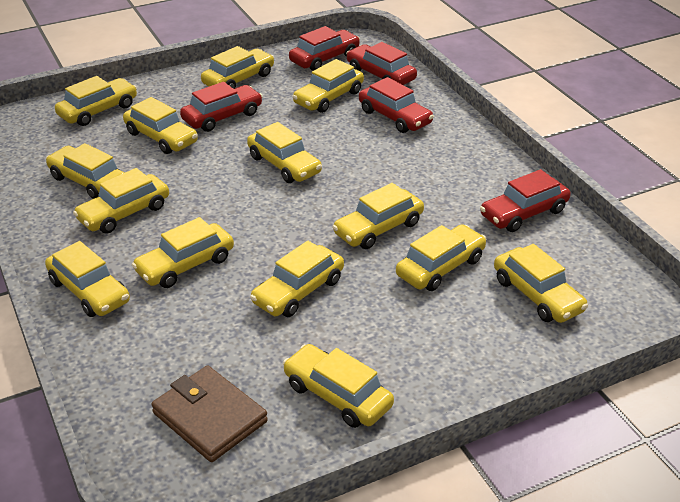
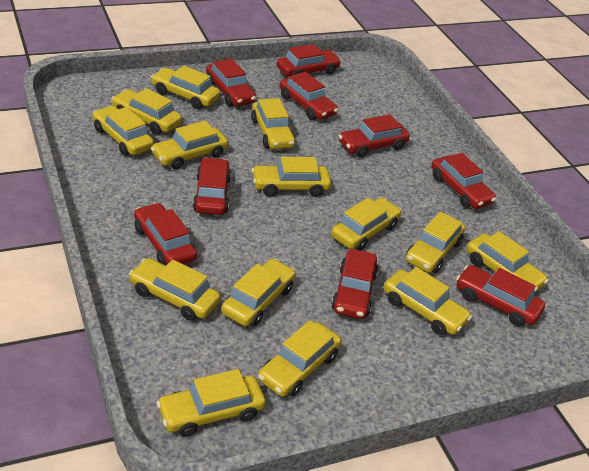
brown wallet: 1 -> 0
red car: 5 -> 9

